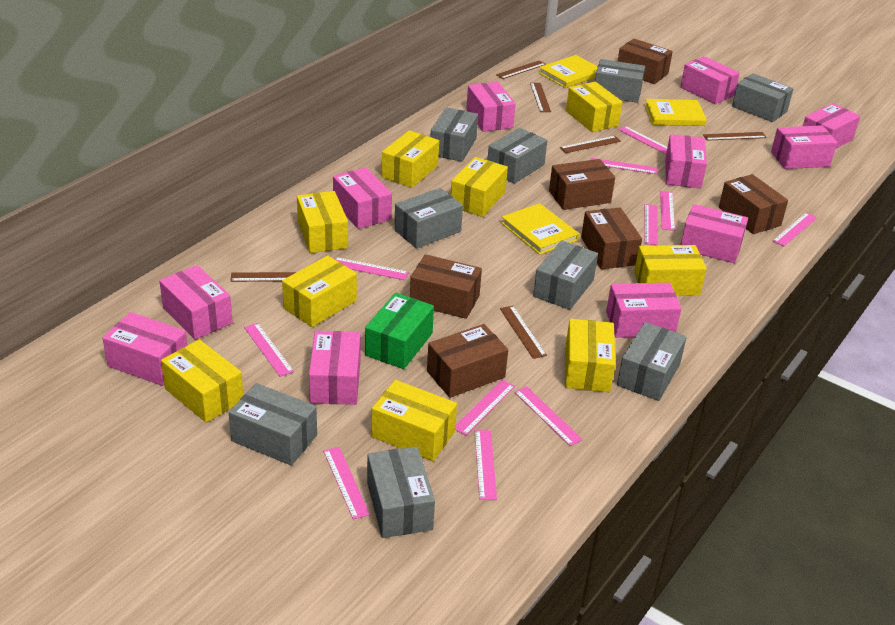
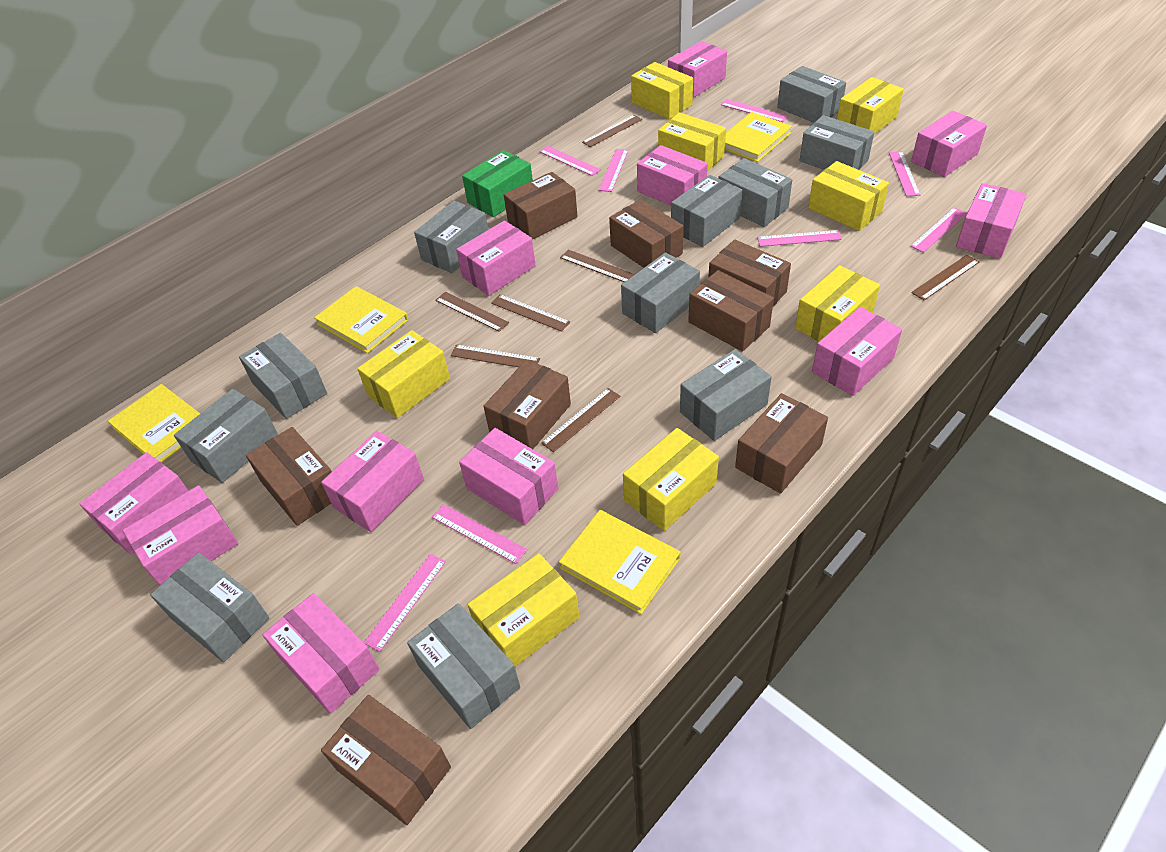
brown box: 6 -> 8
brown ruler: 6 -> 7
grey box: 9 -> 11
pink ruler: 11 -> 8
yellow book: 3 -> 4
yellow box: 9 -> 8

